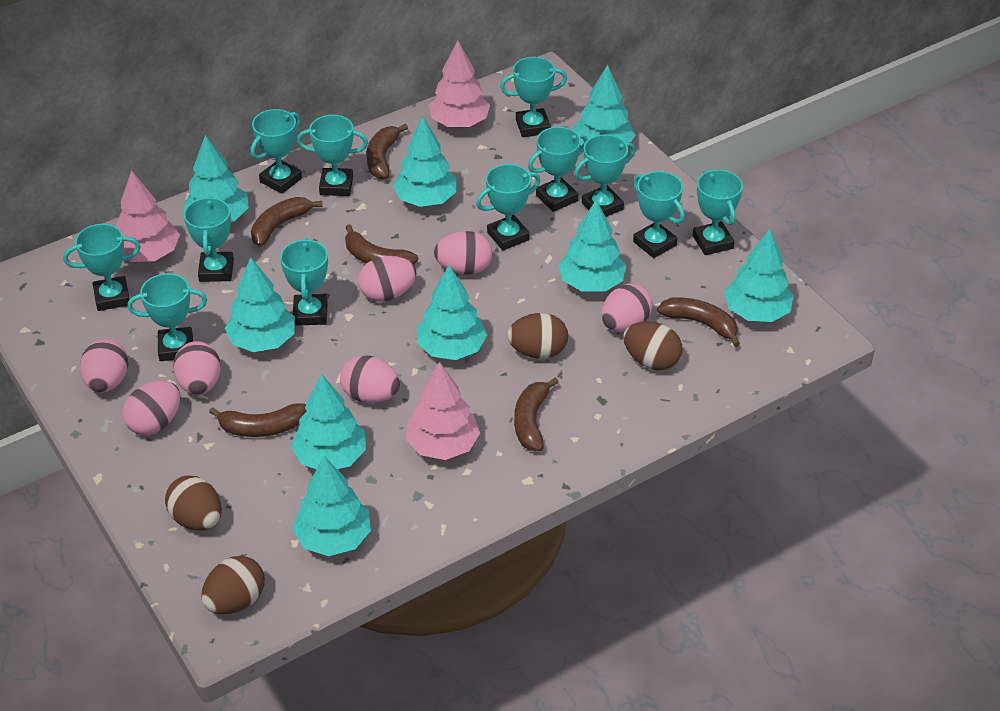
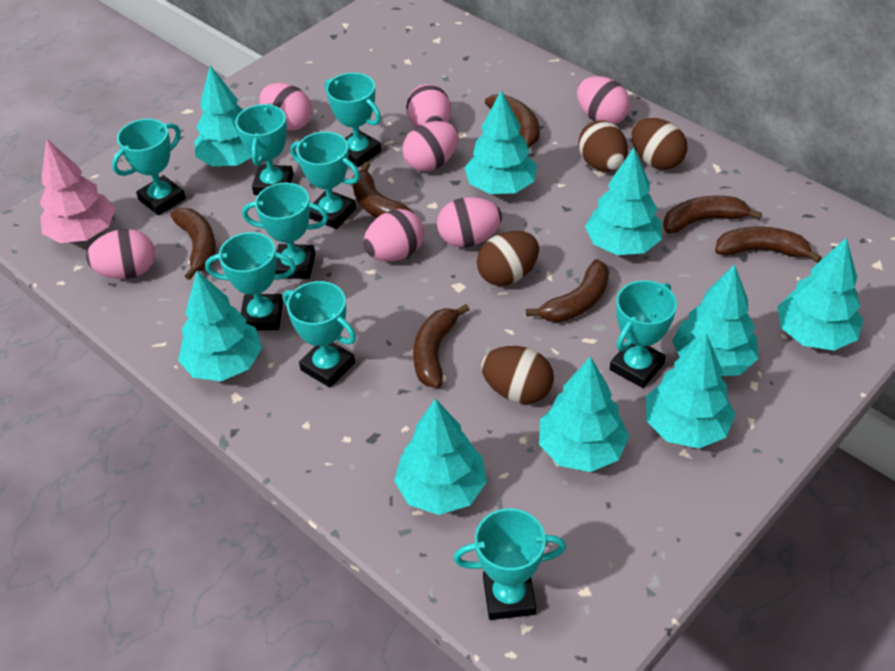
brown banana: 6 -> 7
pink tree: 3 -> 1
turquoise trophy: 12 -> 9

